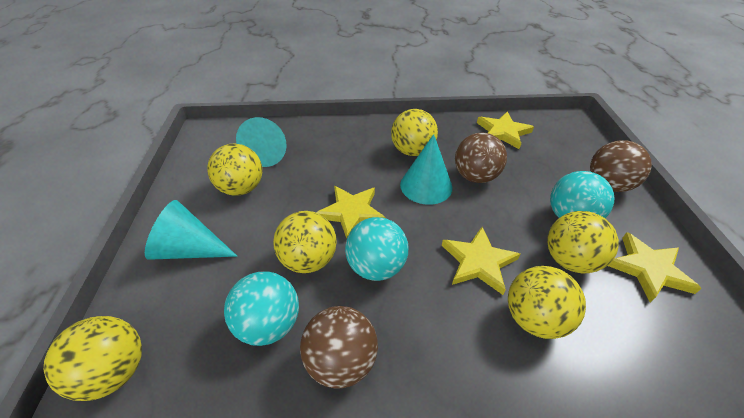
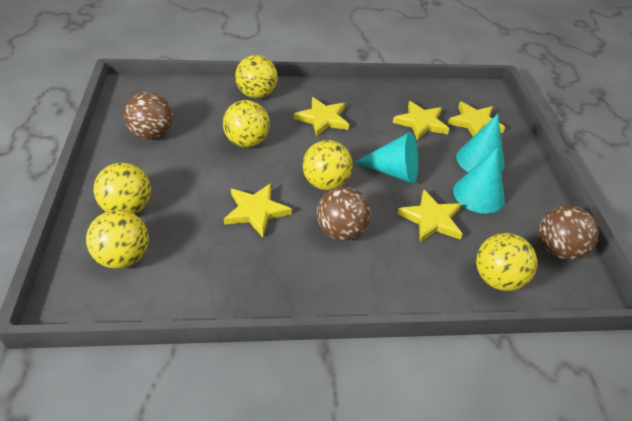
turquoise ball: 3 -> 0
yellow star: 4 -> 5

